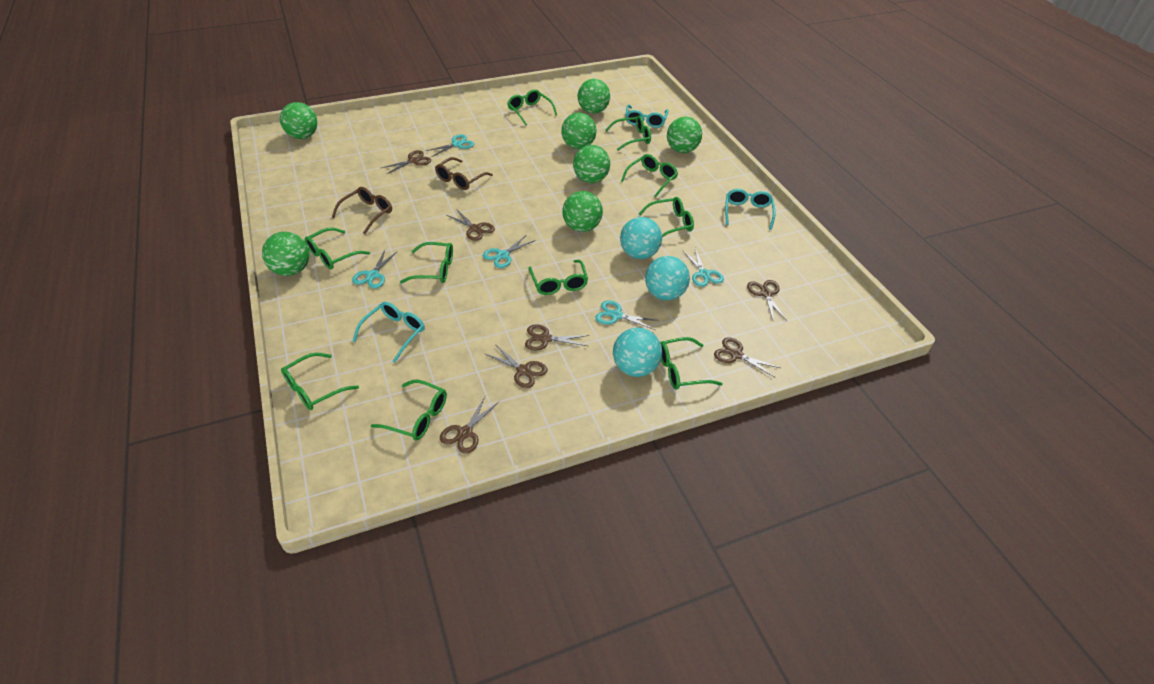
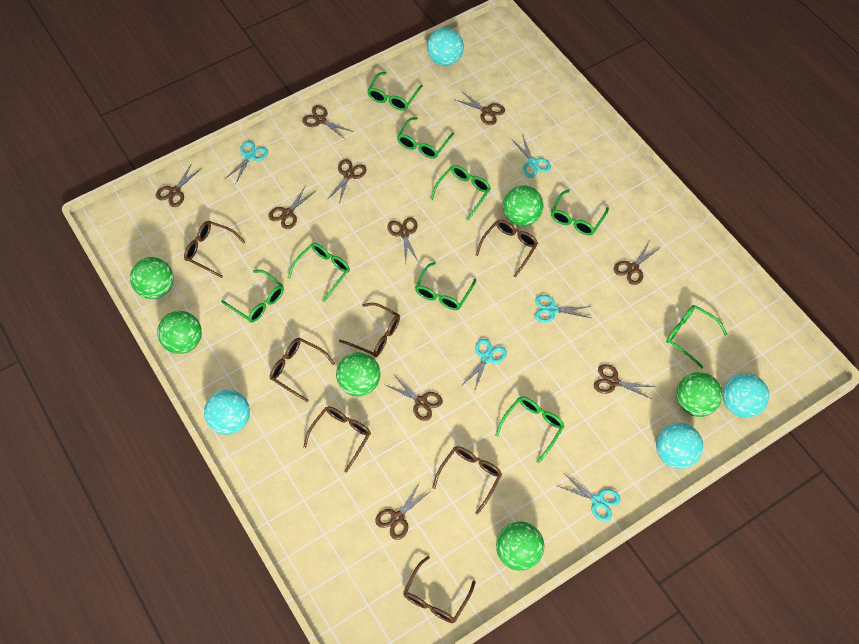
brown glasses: 2 -> 7
brown scissors: 7 -> 10
green ball: 7 -> 6
green glasses: 10 -> 9
turquoise ball: 3 -> 4
turquoise glasses: 3 -> 0

